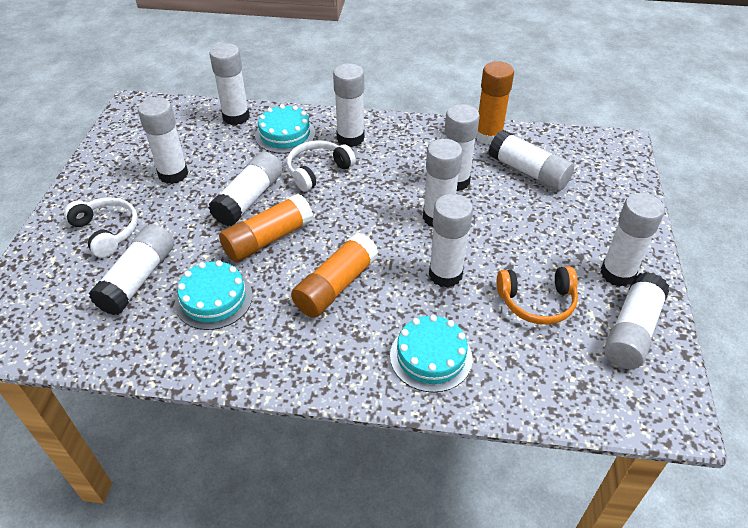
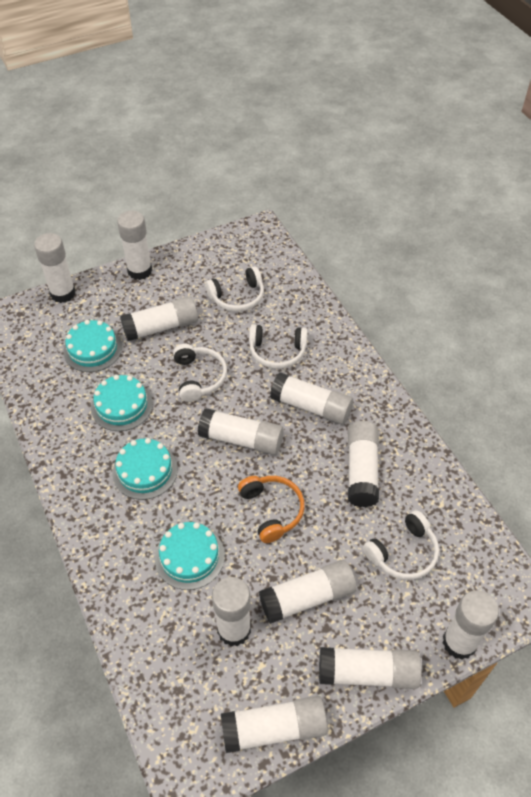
orange glue stick: 3 -> 0
turquoise cake: 3 -> 4
white headphones: 2 -> 4

